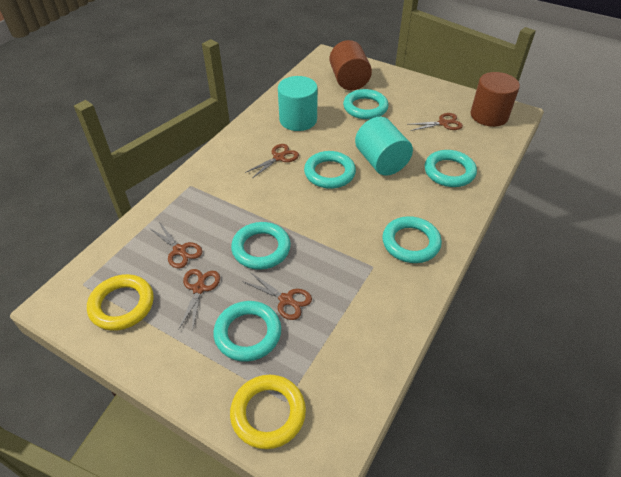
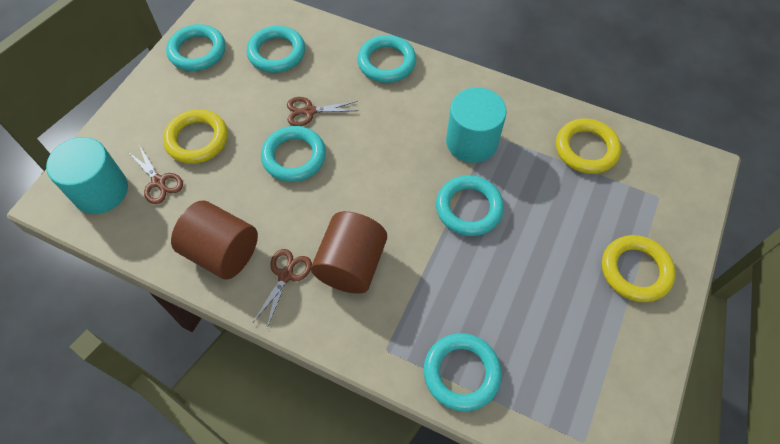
brown scissors: 5 -> 3
yellow ring: 2 -> 3

